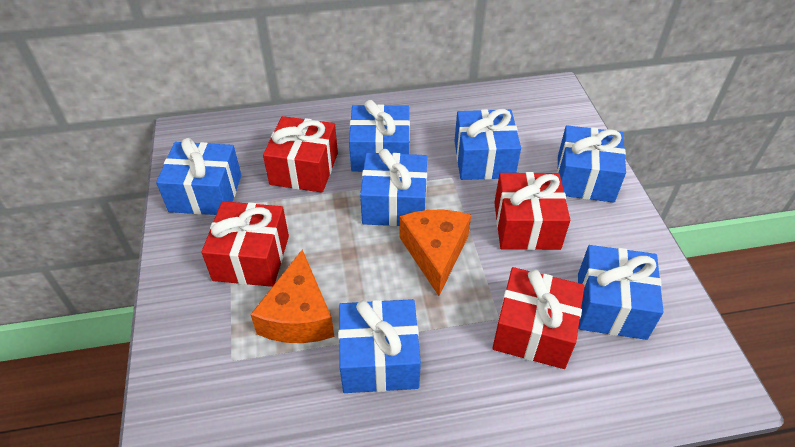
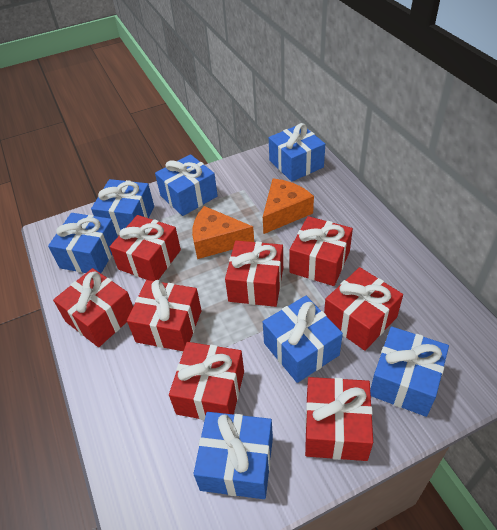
red gift: 4 -> 8

